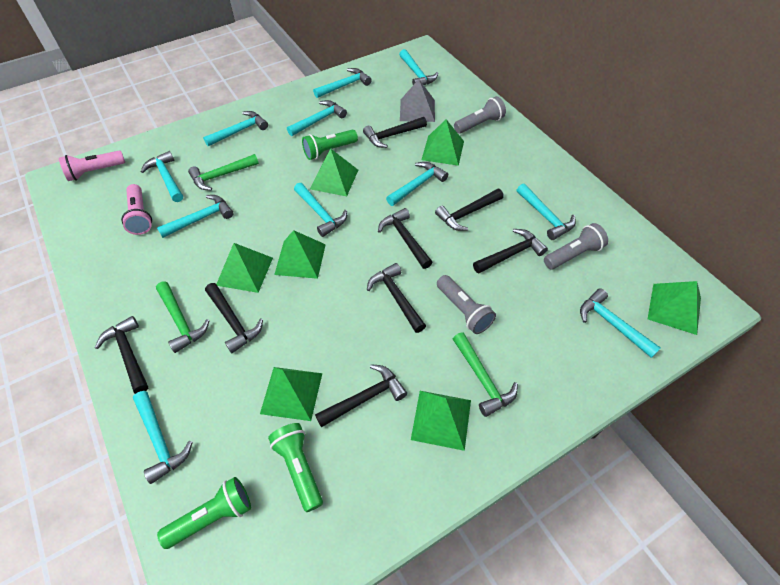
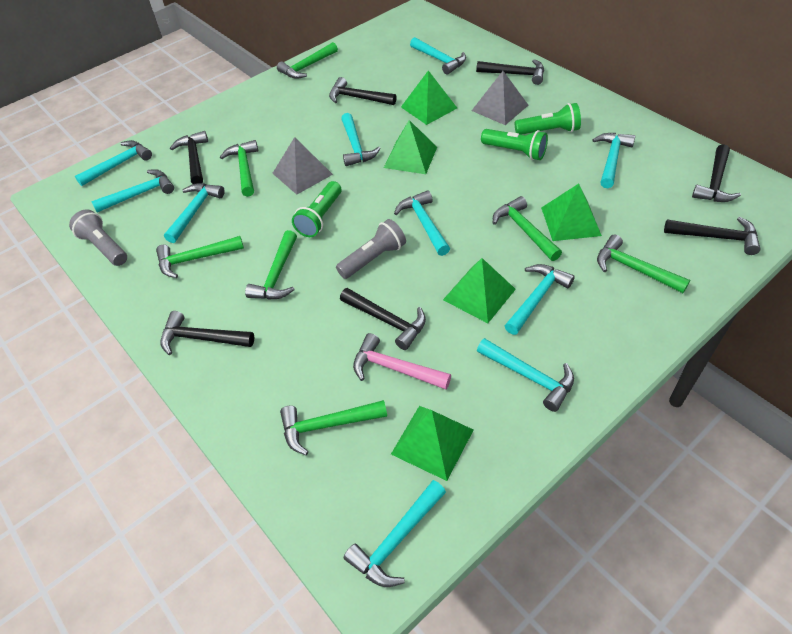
black hammer: 8 -> 7
green hammer: 3 -> 7
green pyramid: 7 -> 5
grey flashlight: 3 -> 2
grey pyramid: 1 -> 2
pink flashlight: 2 -> 0
pink hammer: 0 -> 1
turquoise hammer: 11 -> 10

